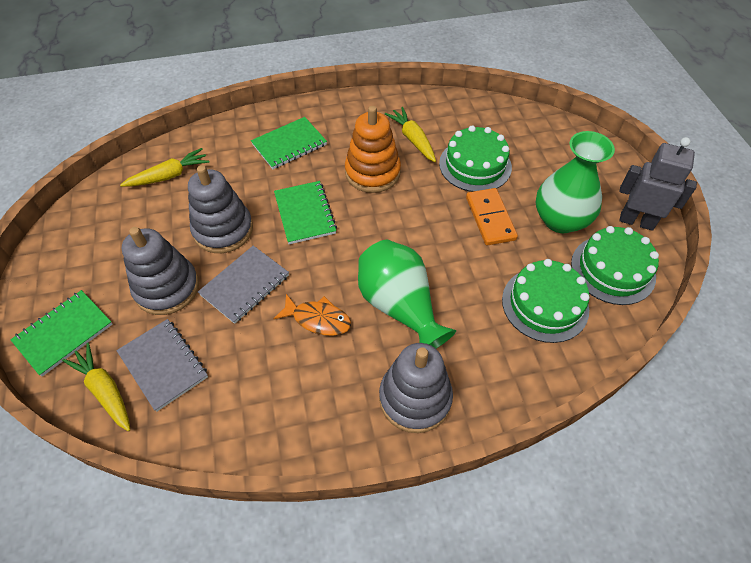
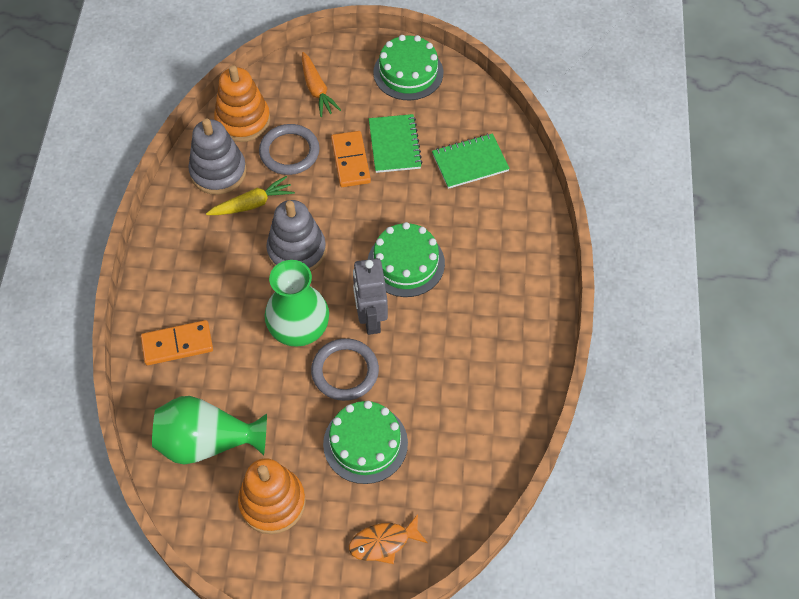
green notebook: 3 -> 2
grey notebook: 2 -> 0
grey ring: 0 -> 2
grey stacking toy: 3 -> 2
orange carrot: 0 -> 1
orange domino: 1 -> 2
orange stacking toy: 1 -> 2
yellow carrot: 3 -> 1

